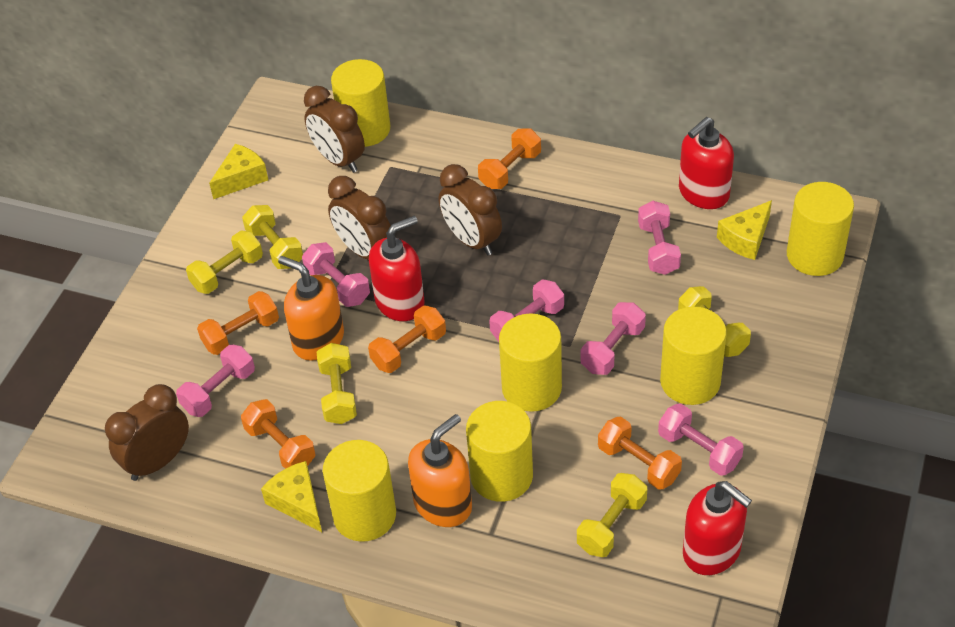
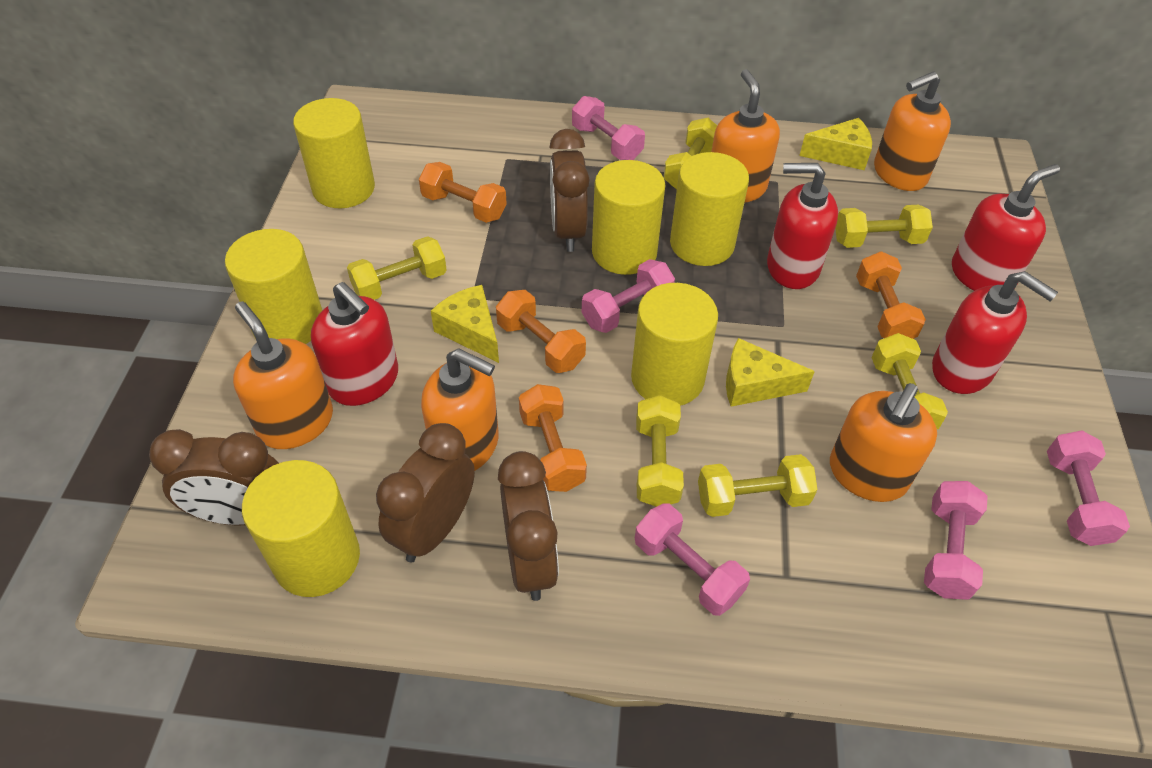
orange dumbbell: 5 -> 4
orange soap dispenser: 2 -> 5
pink dumbbell: 6 -> 5
red soap dispenser: 3 -> 4
yellow dumbbell: 5 -> 6

